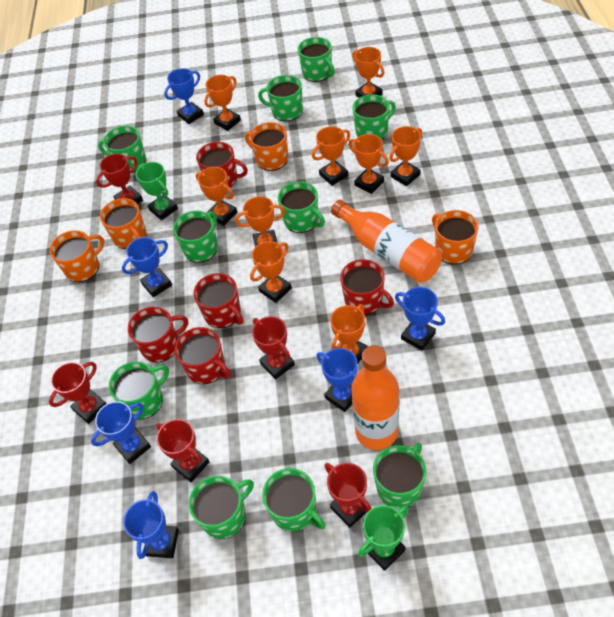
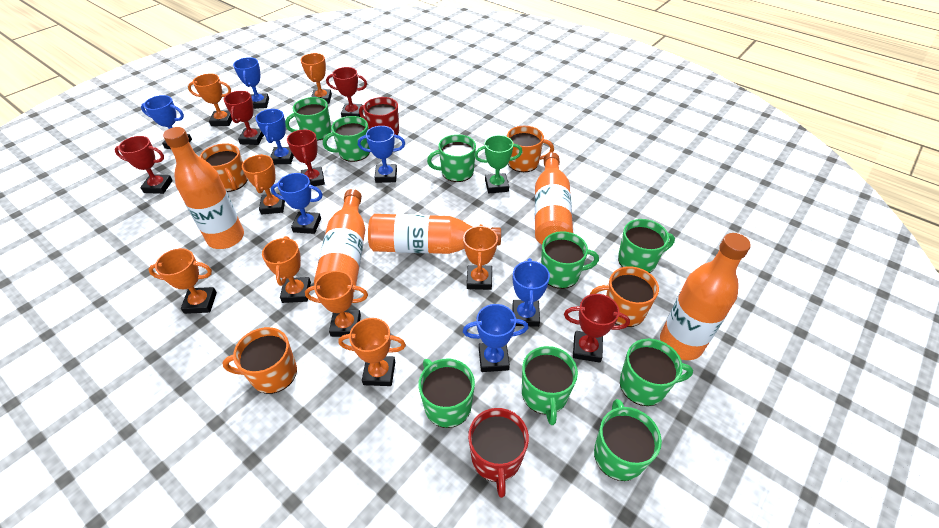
blue trophy: 6 -> 7
green mug: 10 -> 9
green trophy: 2 -> 1
orange bottle: 2 -> 5
orange trophy: 9 -> 8
red mug: 5 -> 2

